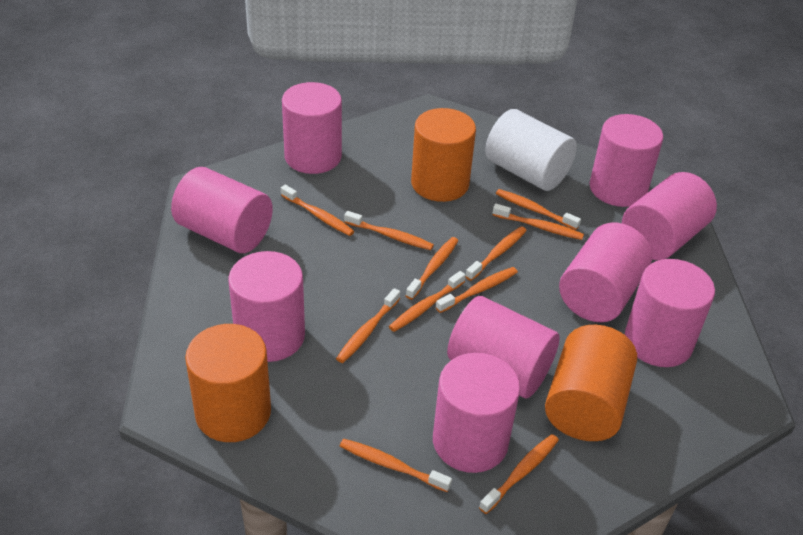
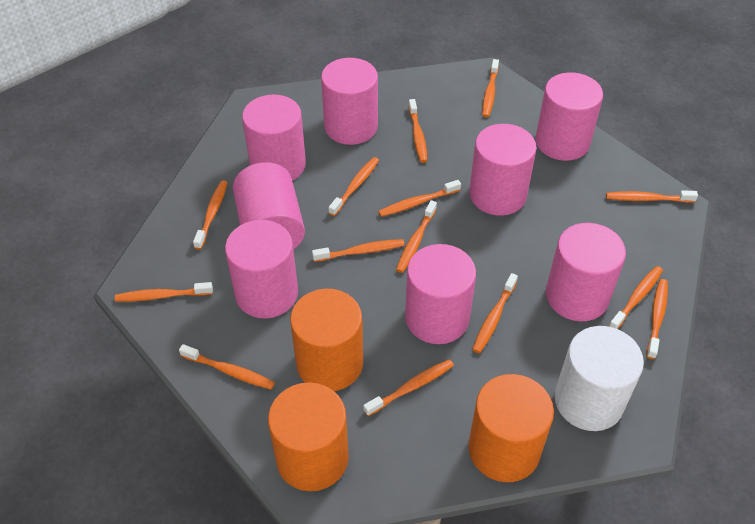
orange toothbrush: 11 -> 14
pink cylinder: 9 -> 8

